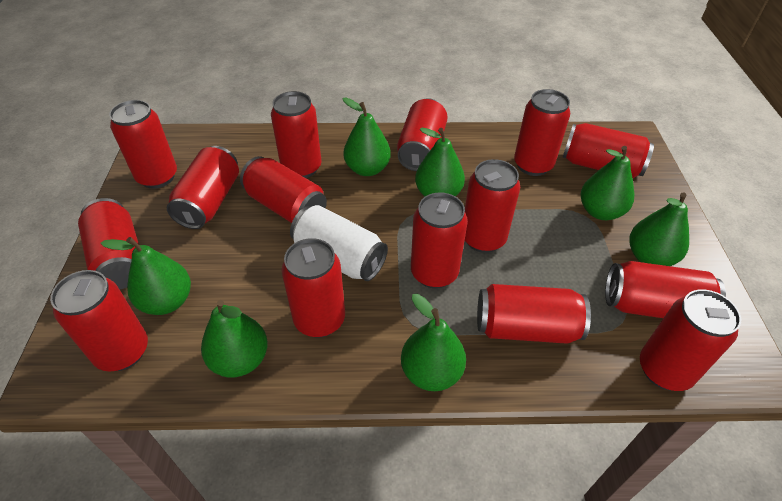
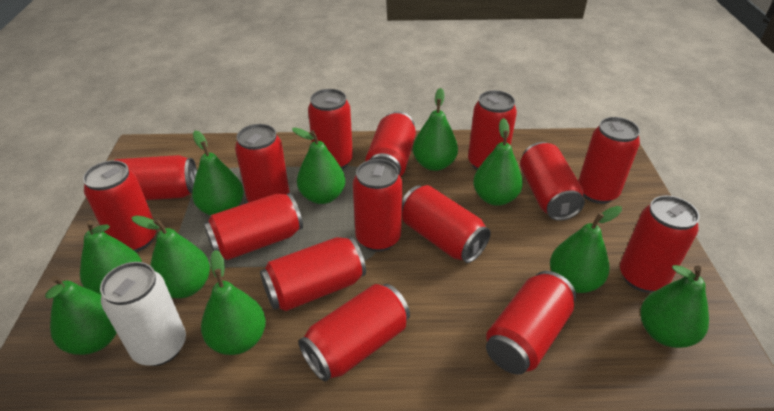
green pear: 7 -> 10

